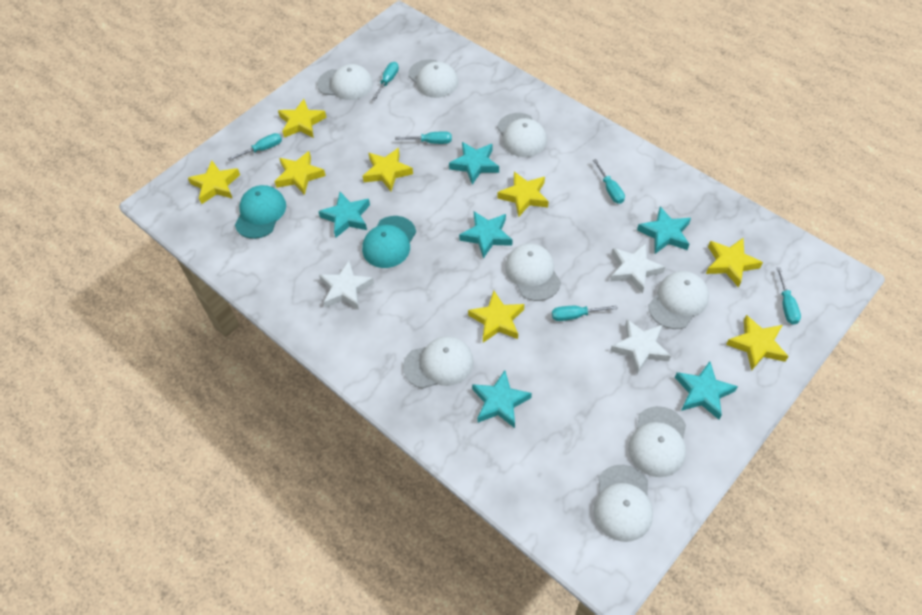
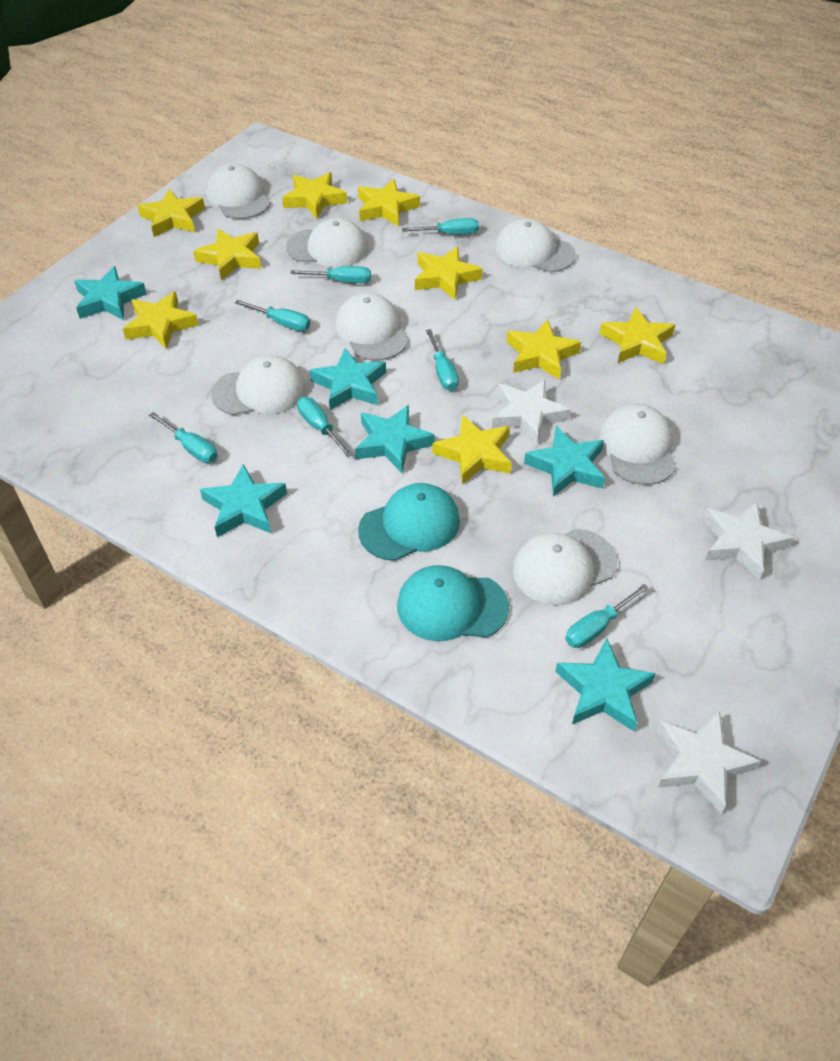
turquoise screwdriver: 6 -> 7
white cap: 8 -> 7
yellow star: 8 -> 9

